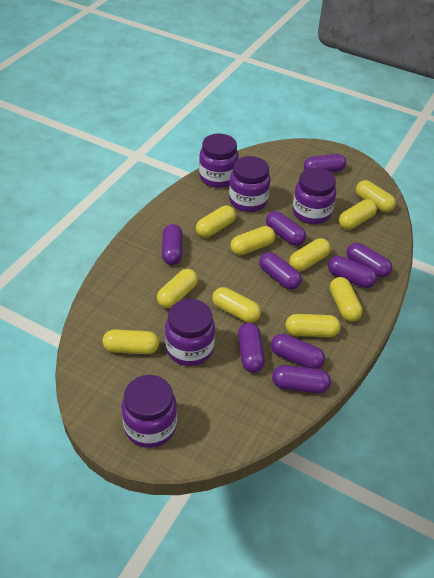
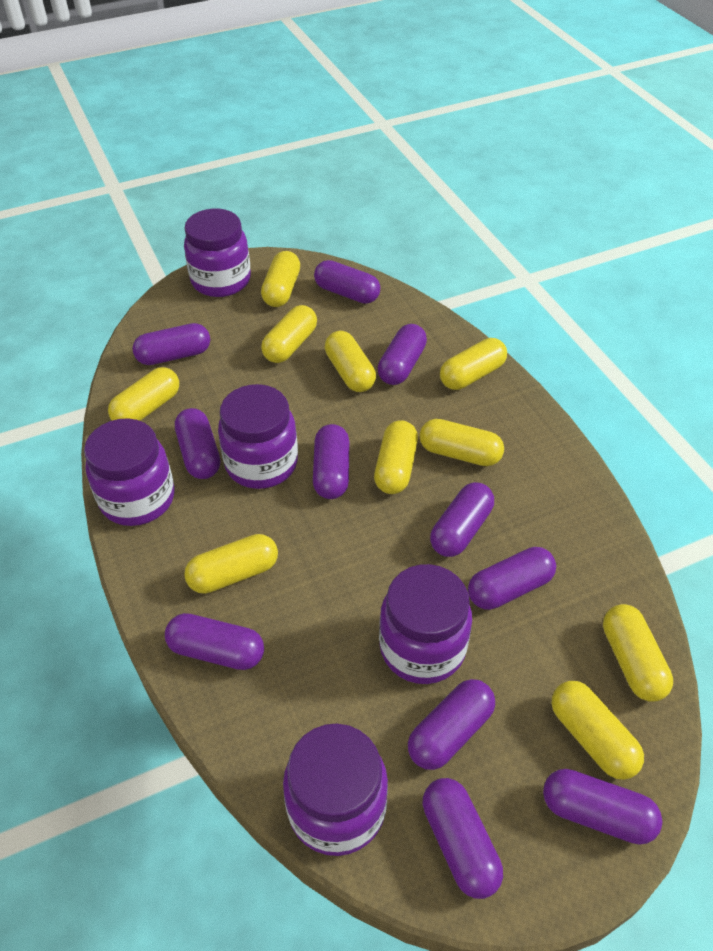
purple capsule: 9 -> 11

